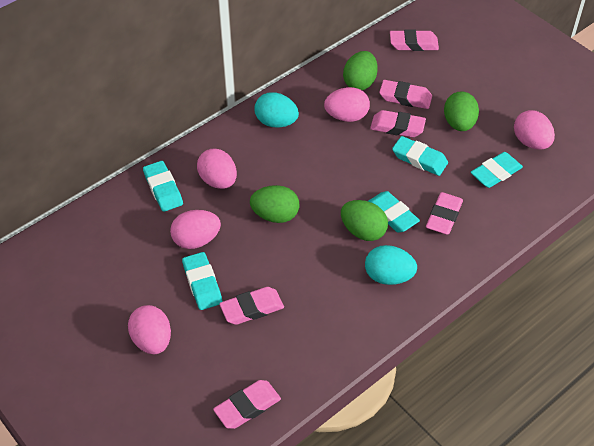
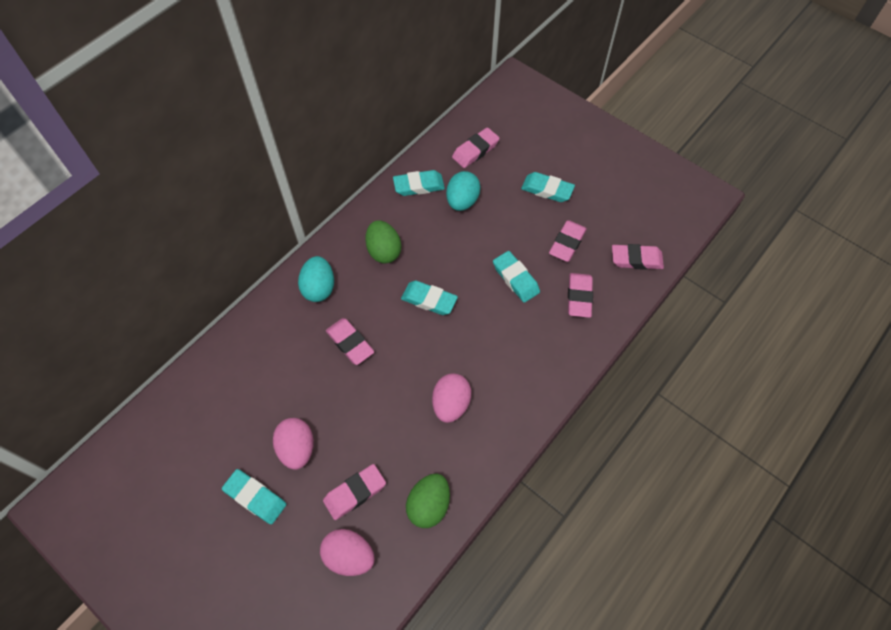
green egg: 4 -> 2
pink egg: 5 -> 3

